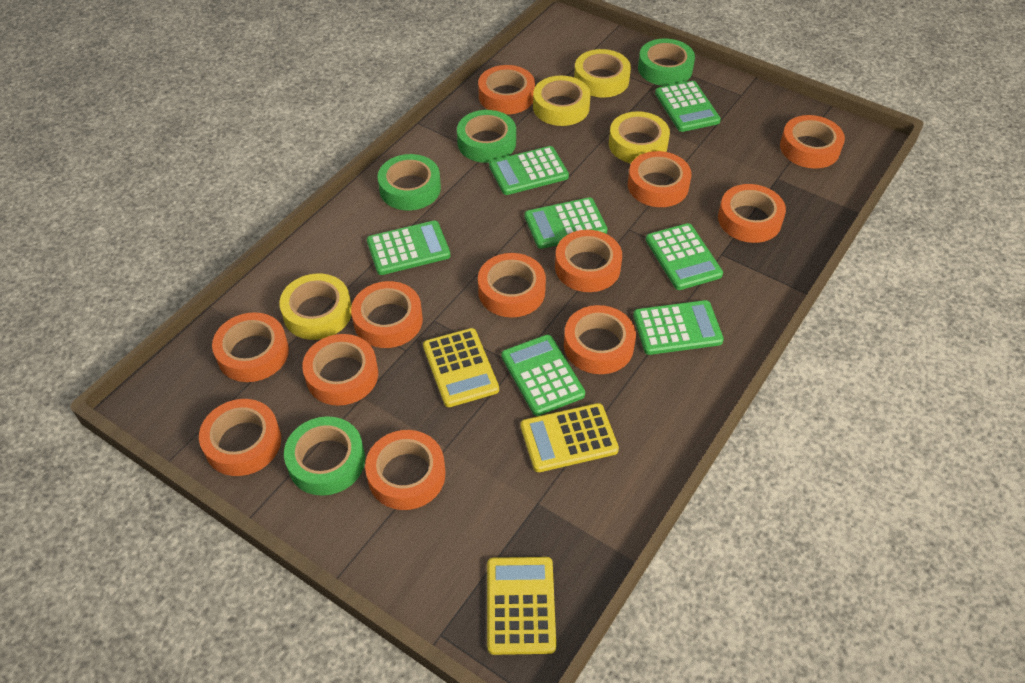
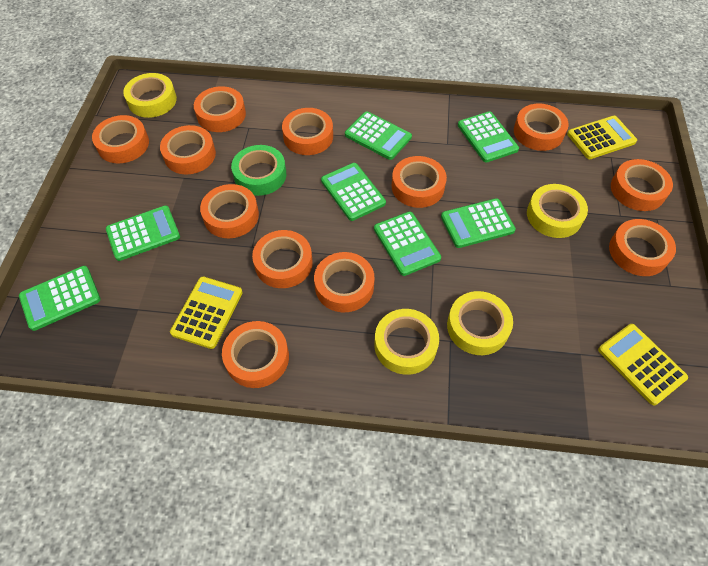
green tape: 4 -> 1

